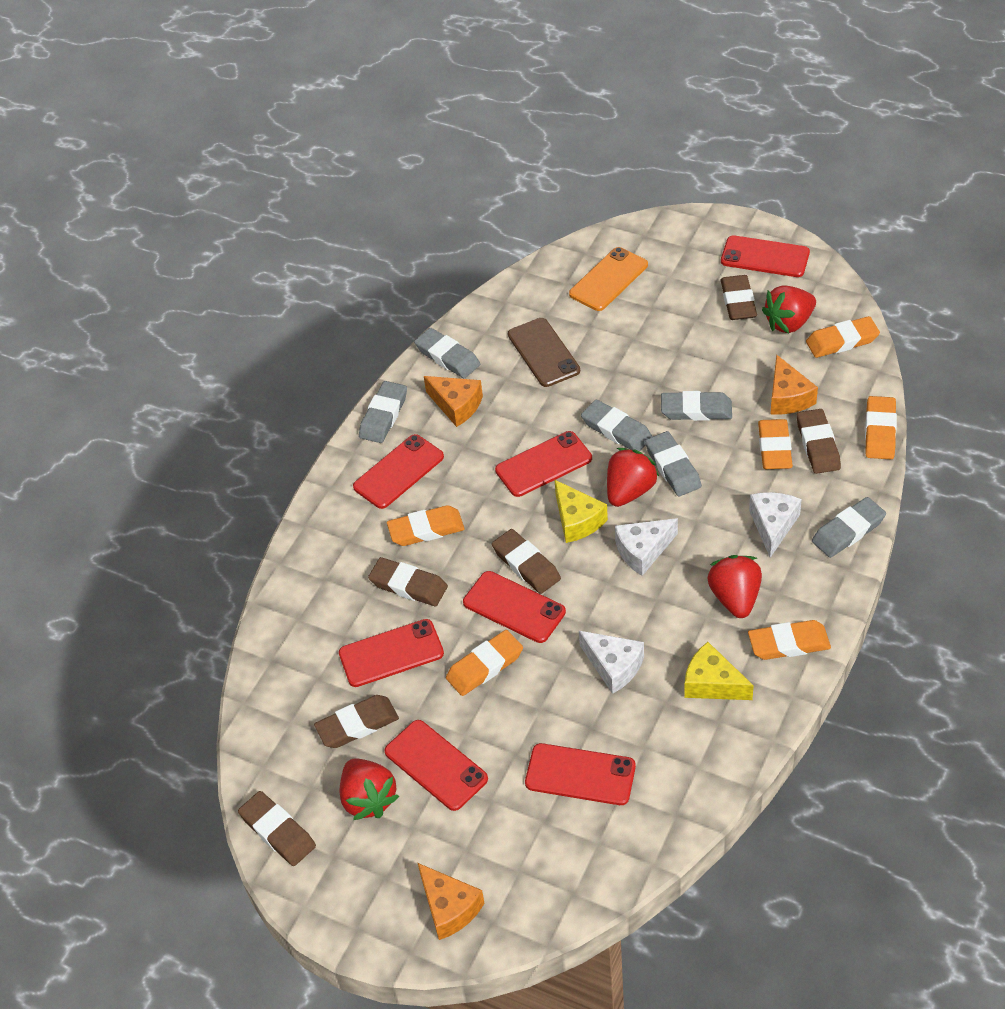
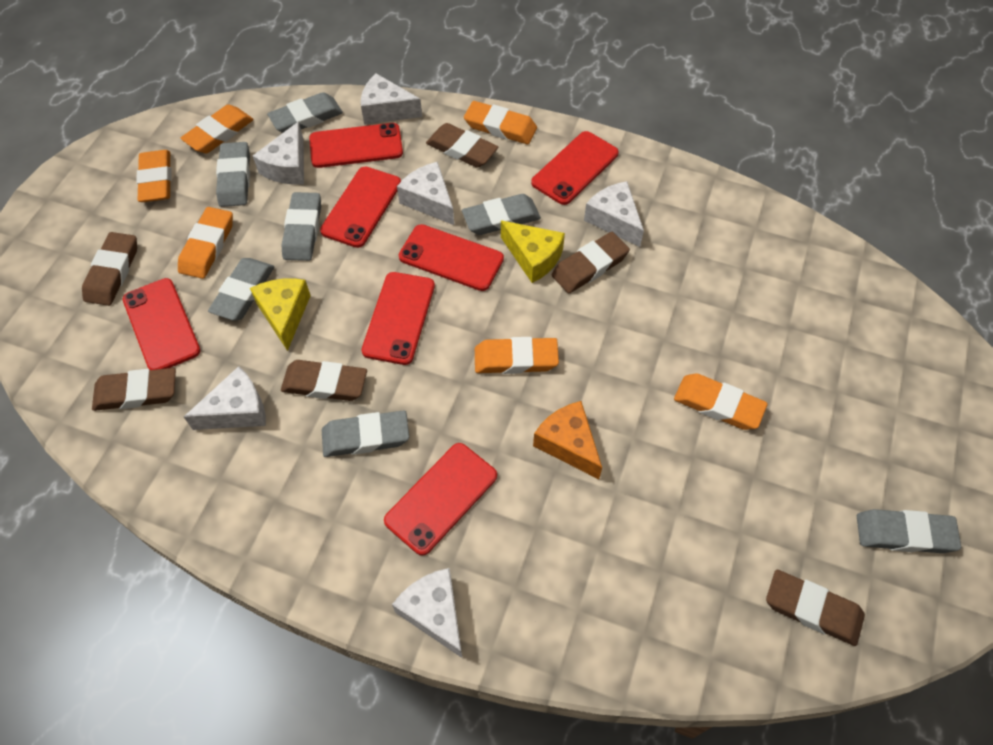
brown phone: 1 -> 0
grey eraser: 6 -> 7
orange cheese: 3 -> 1
orange phone: 1 -> 0
red strawberry: 4 -> 0
white cheese: 3 -> 6

